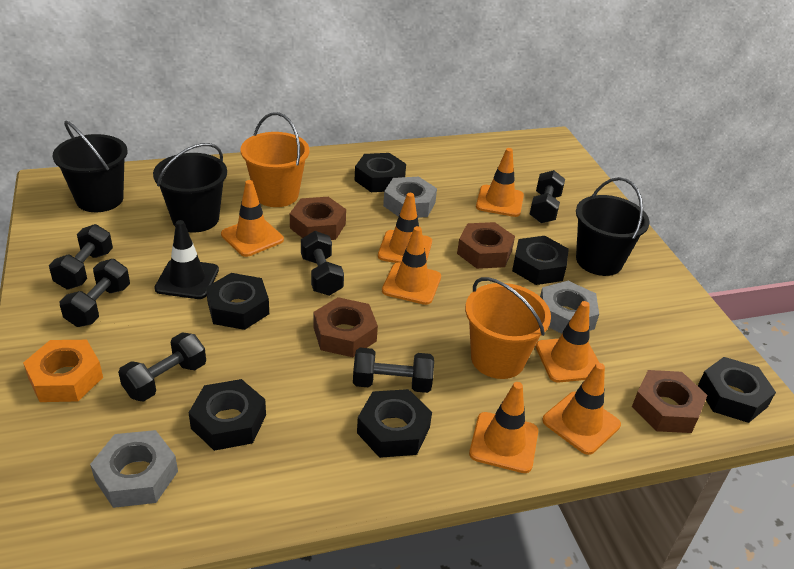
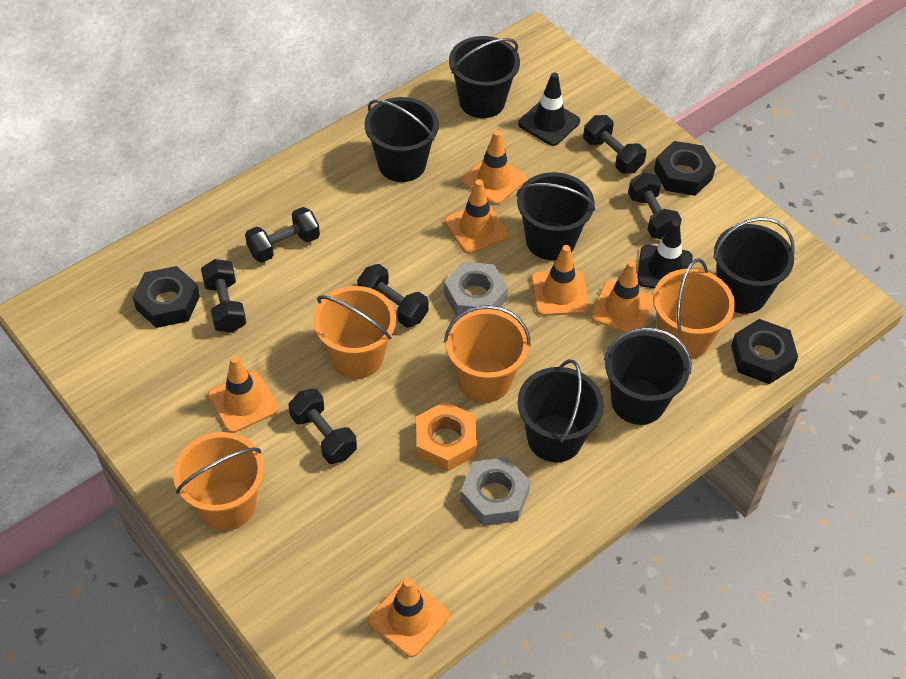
black bucket: 3 -> 6
black nut: 6 -> 3
black traffic cone: 1 -> 2
brown nut: 4 -> 0
grey nut: 3 -> 2
orange bucket: 2 -> 4
orange traffic cone: 7 -> 6

